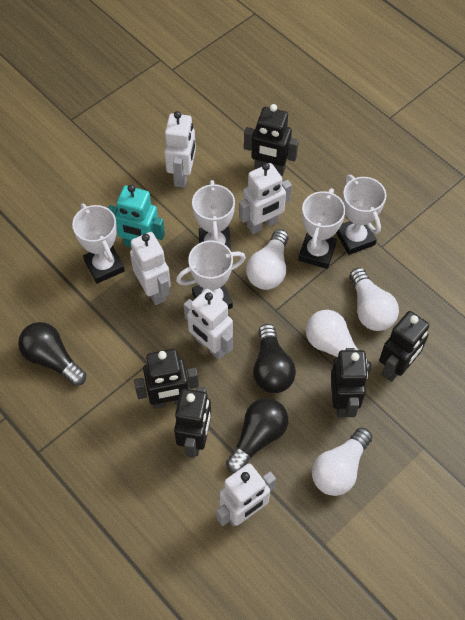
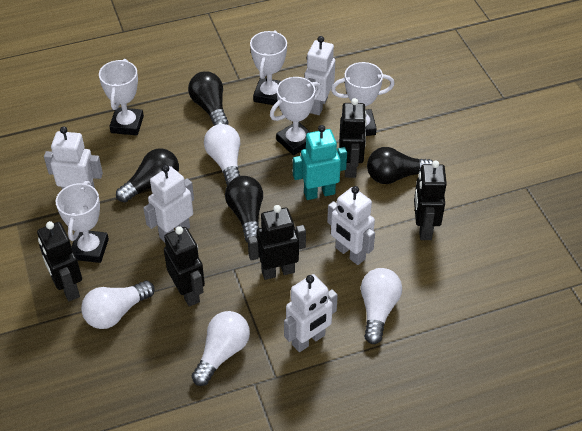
black light bulb: 3 -> 4

